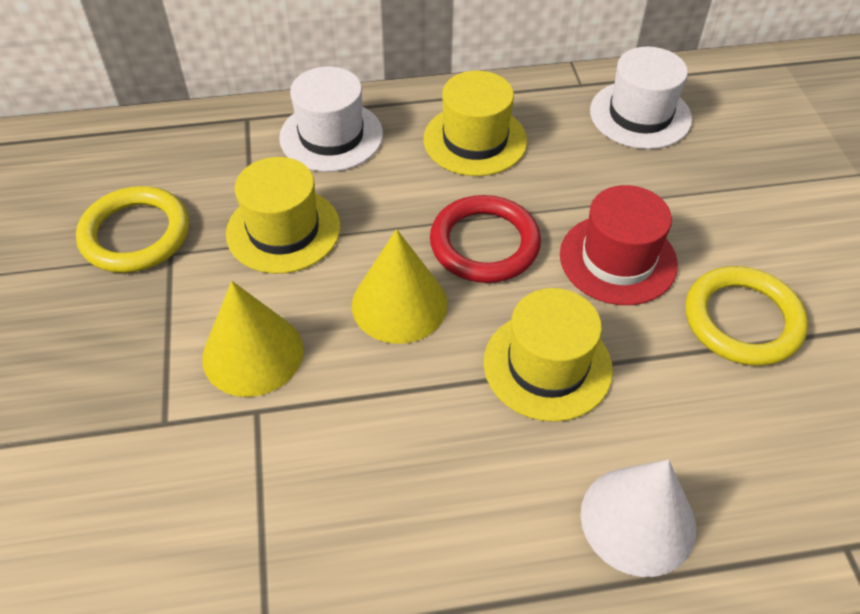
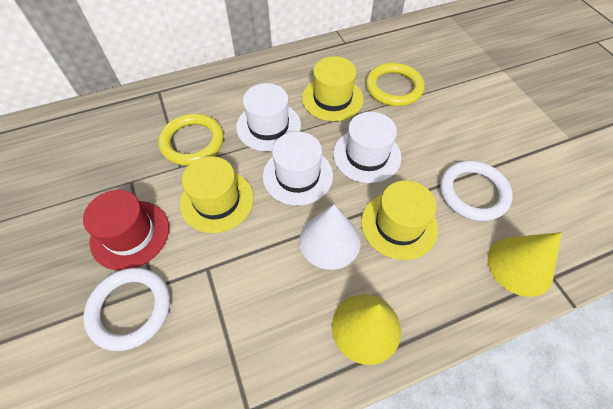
red ring: 1 -> 0
white hat: 2 -> 3
white ring: 0 -> 2

